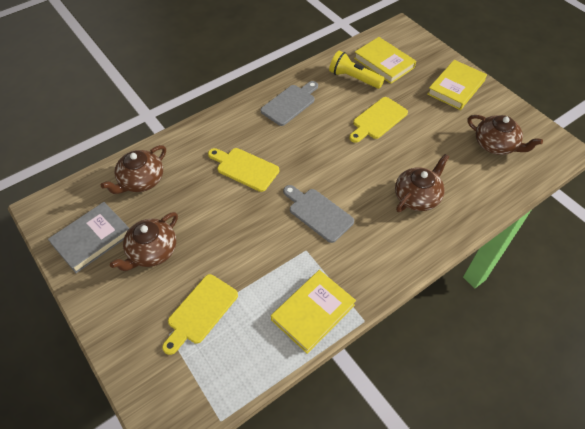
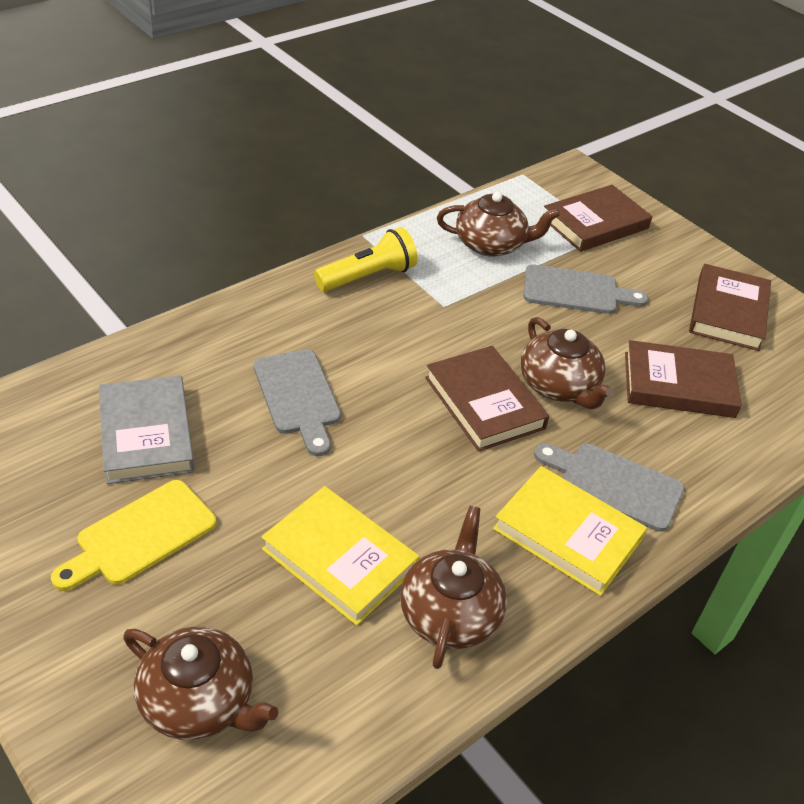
brown book: 0 -> 4
grey cutting board: 2 -> 3
yellow book: 3 -> 2
yellow cutting board: 3 -> 1

